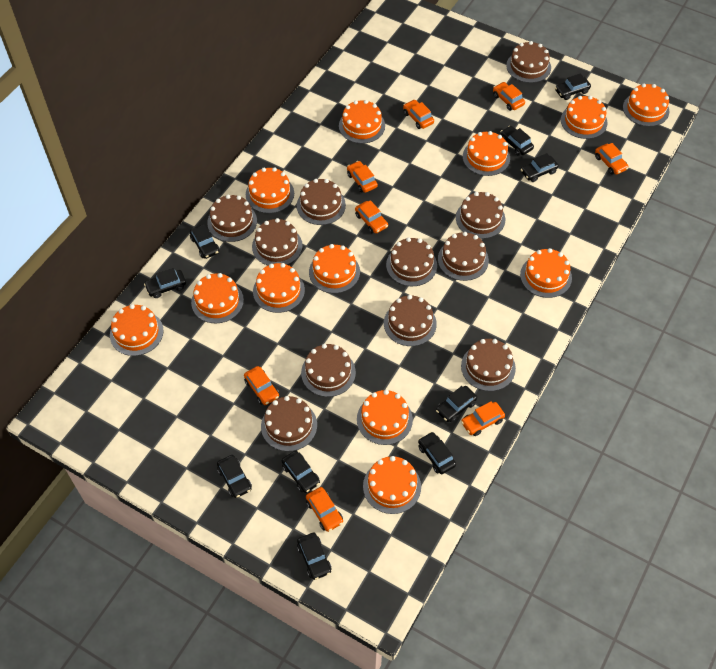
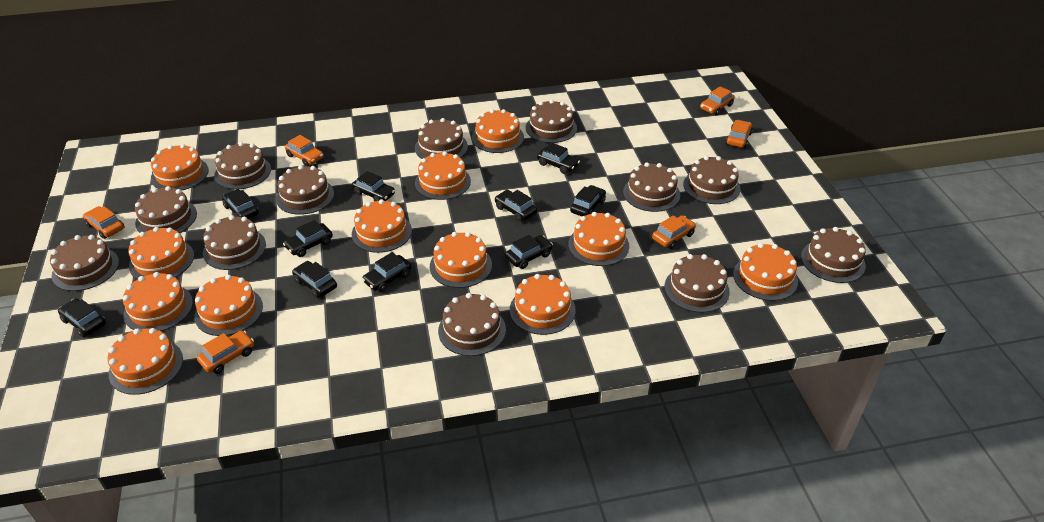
brown cake: 11 -> 12
orange car: 8 -> 6

